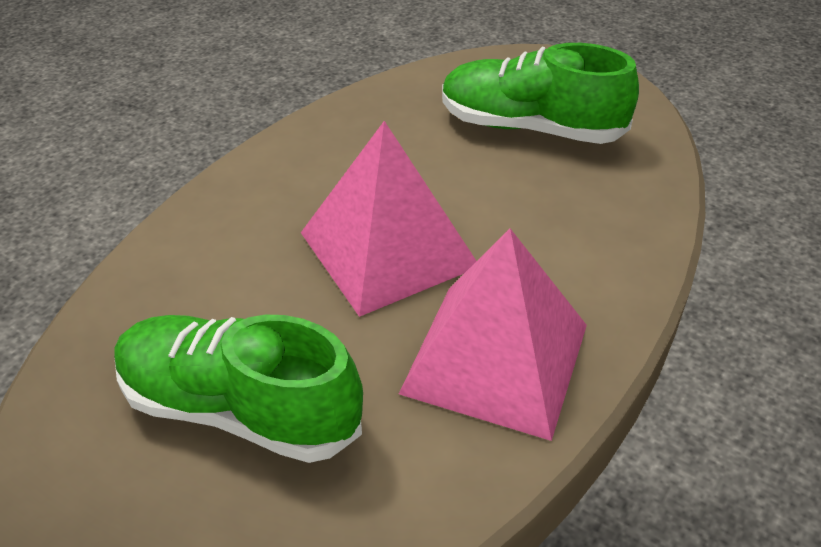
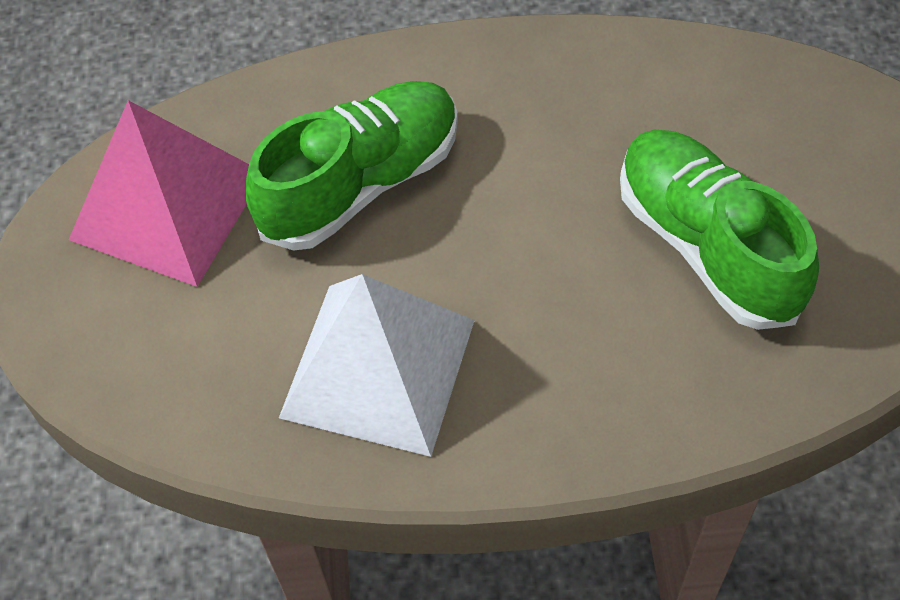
pink pyramid: 2 -> 1
white pyramid: 0 -> 1

